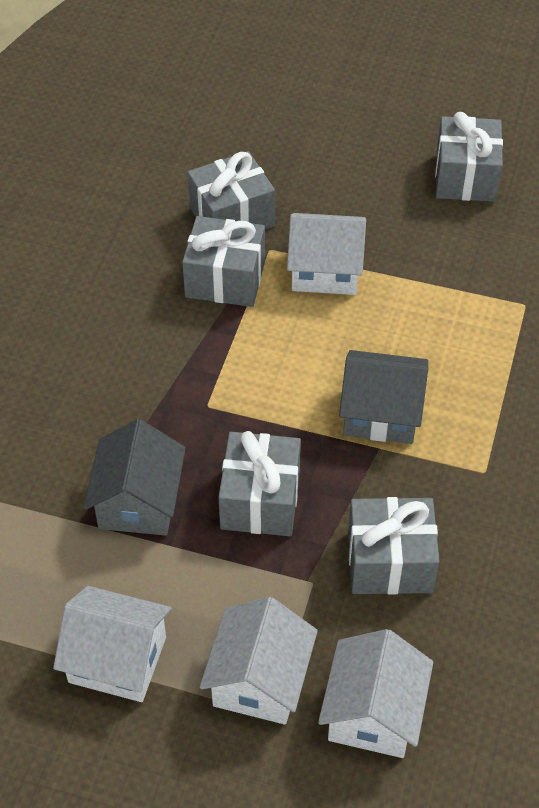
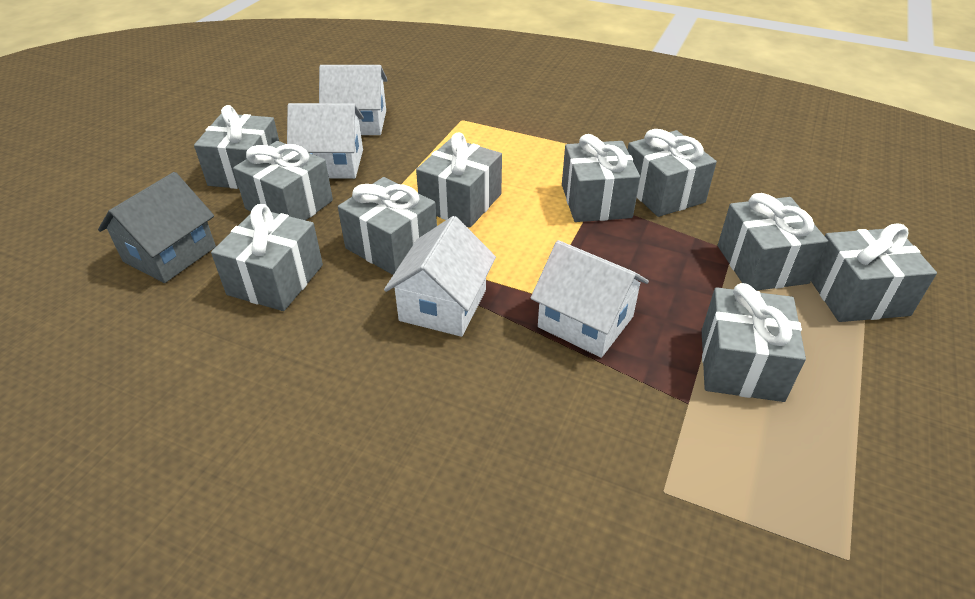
grey gift: 5 -> 10
grey house: 2 -> 1

